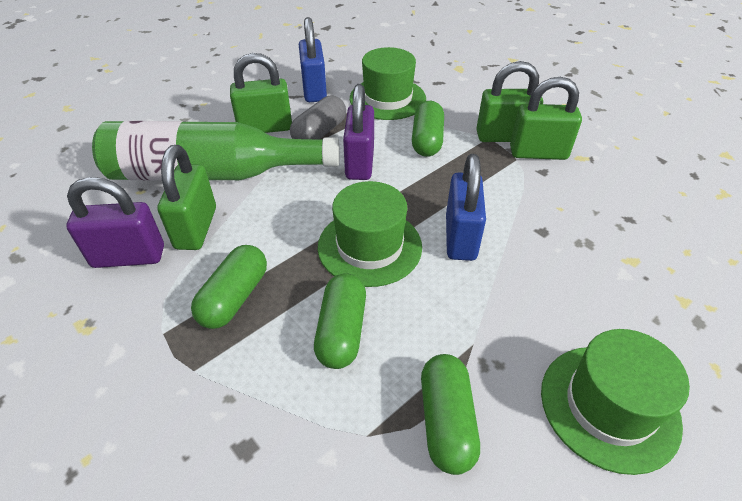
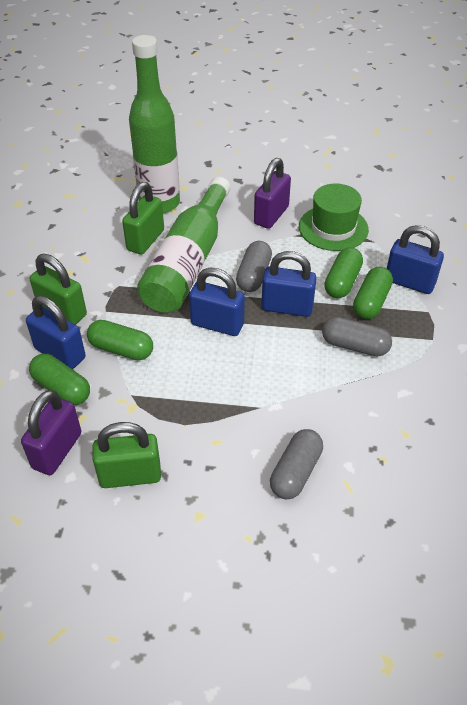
blue padlock: 2 -> 4
green bottle: 1 -> 2
green hat: 3 -> 1
green padlock: 4 -> 3
grey capsule: 1 -> 3

